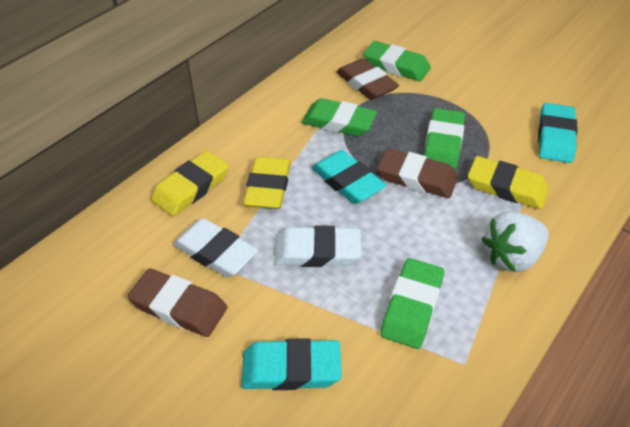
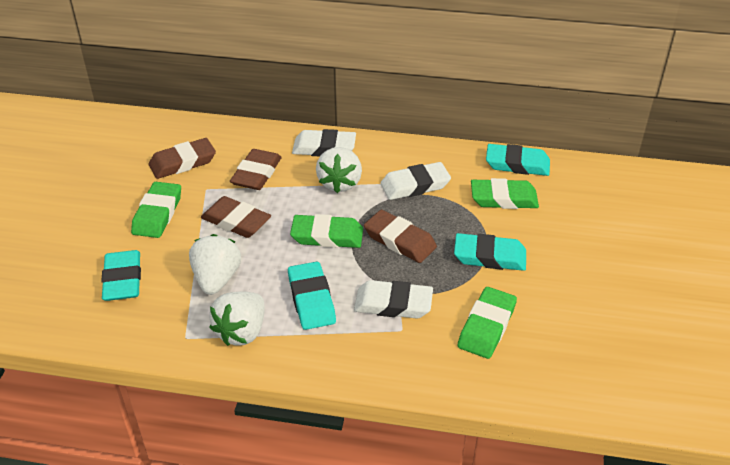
brown eraser: 3 -> 4
turquoise eraser: 3 -> 4
white eraser: 2 -> 3
white strawberry: 1 -> 3
yellow eraser: 3 -> 0

